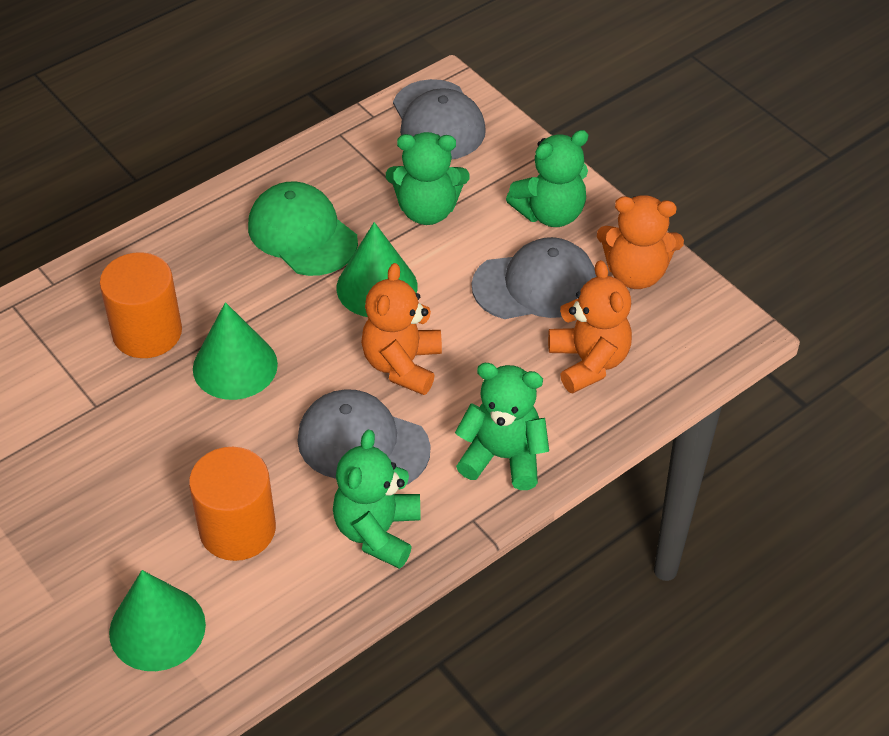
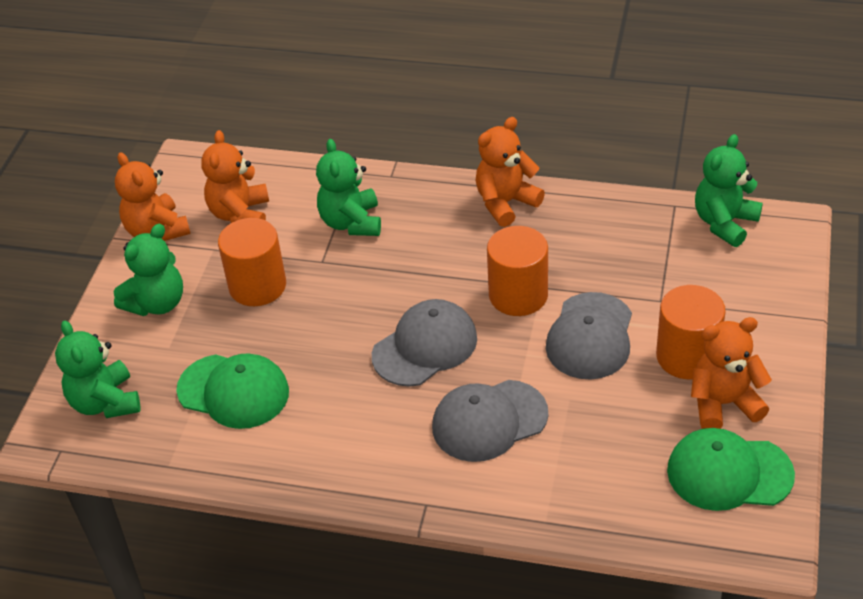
green cap: 1 -> 2
green cone: 3 -> 0
orange cylinder: 2 -> 3
orange teddy bear: 3 -> 4

